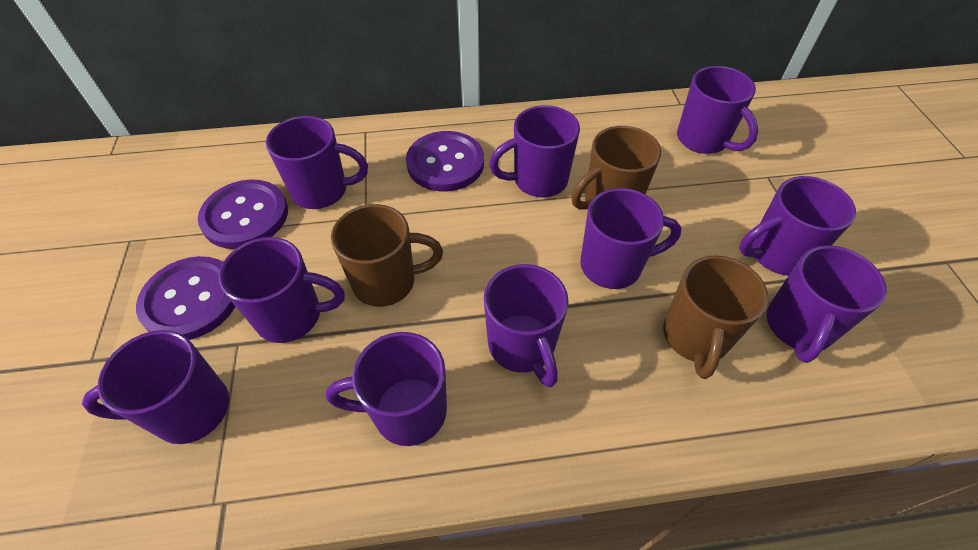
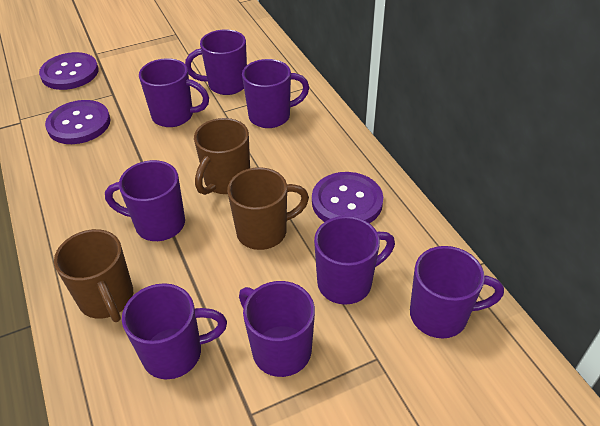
purple mug: 10 -> 8

